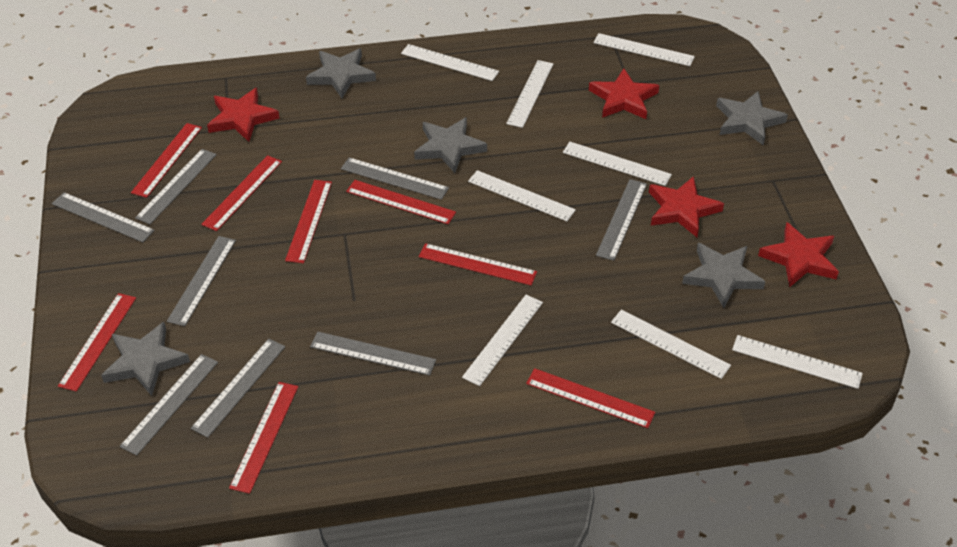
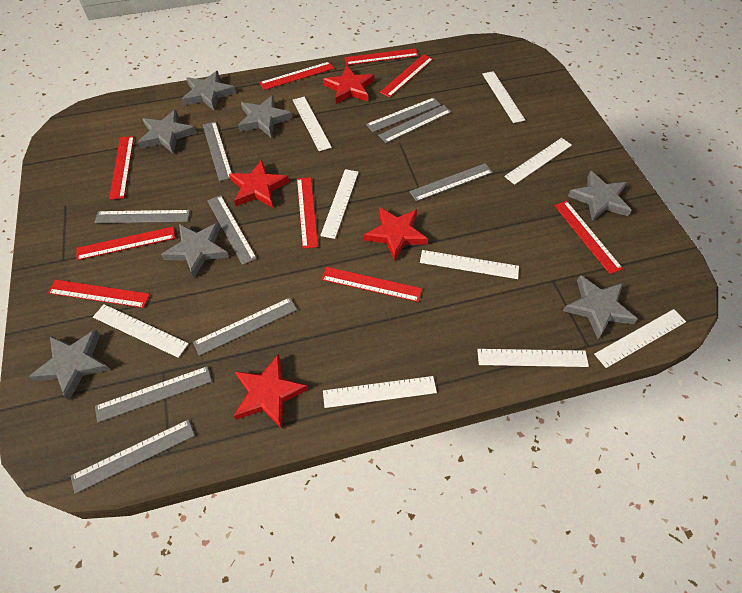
grey ruler: 8 -> 9
grey star: 5 -> 7
red ruler: 8 -> 9
white ruler: 8 -> 9

